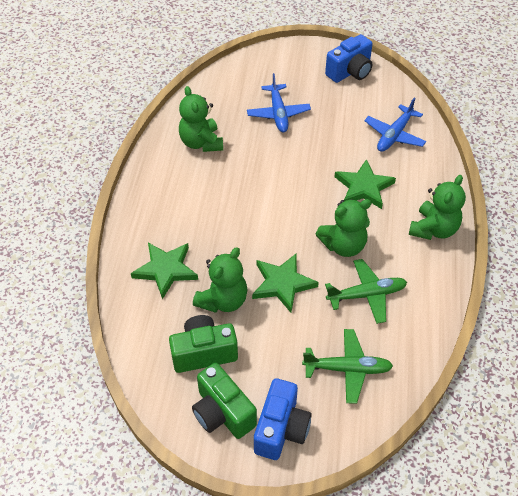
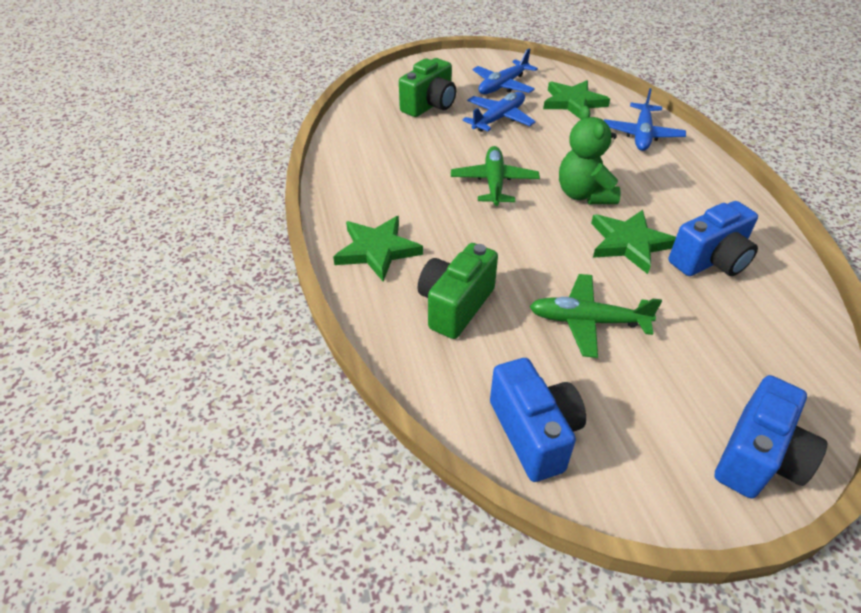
blue camera: 2 -> 3
blue plane: 2 -> 3
green teddy bear: 4 -> 1

